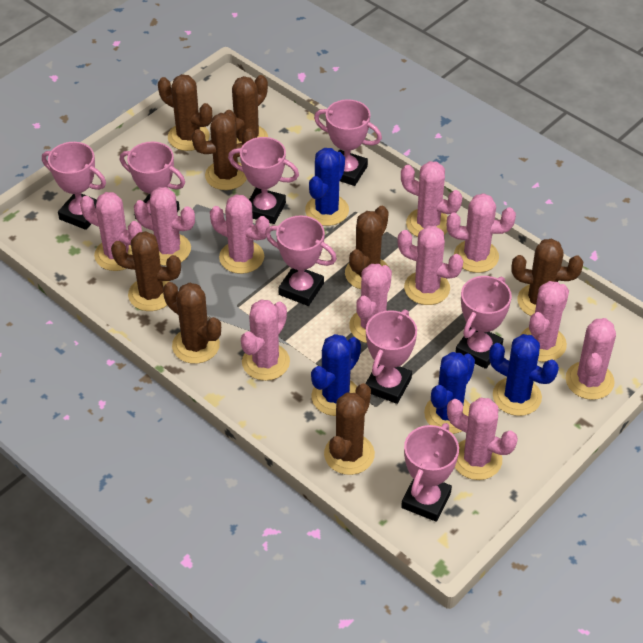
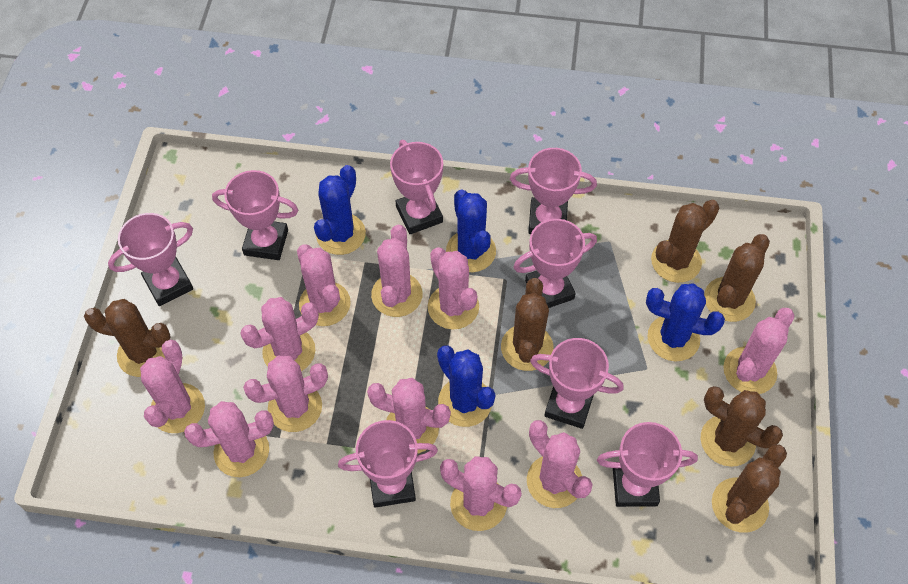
brown cactus: 8 -> 6

